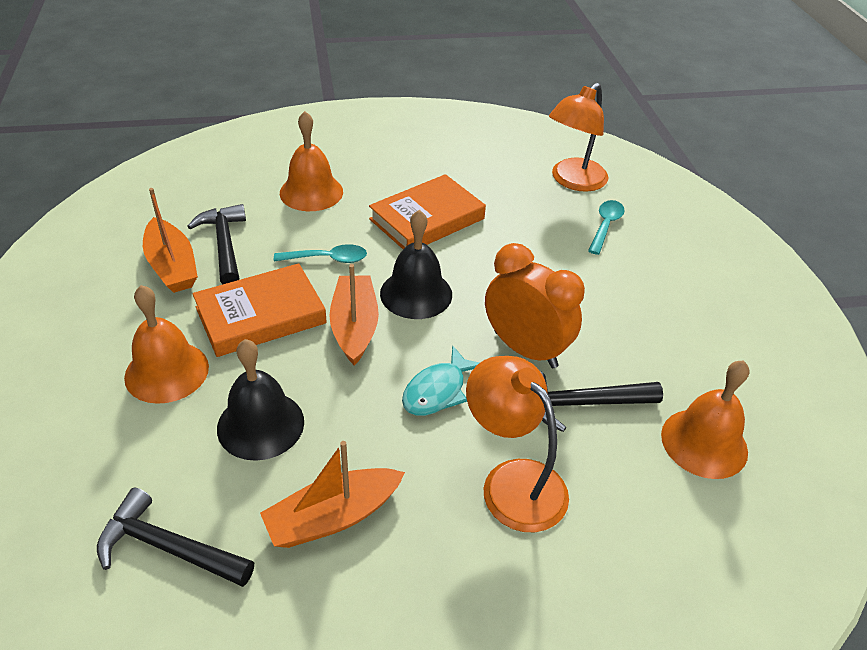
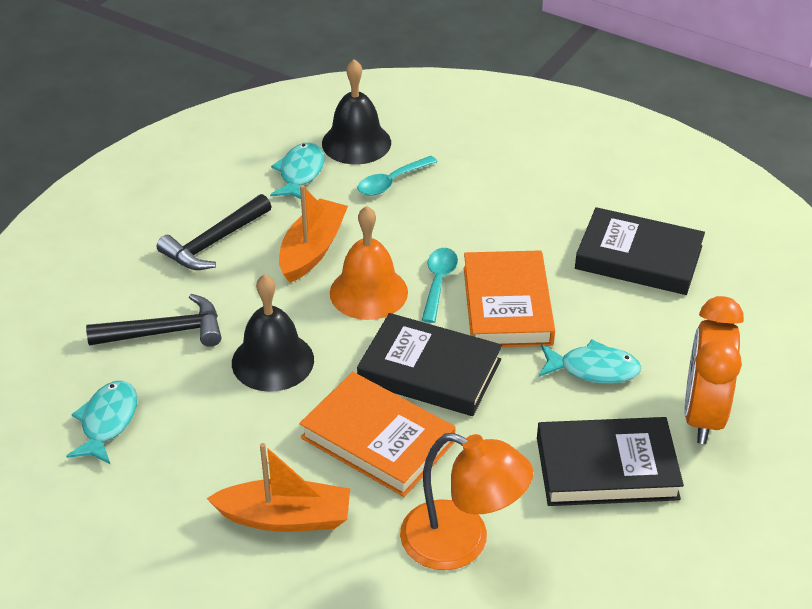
black book: 0 -> 3
black hammer: 3 -> 2
orange bell: 3 -> 1
orange boat: 3 -> 2
orange lamp: 2 -> 1
turquoise fish: 1 -> 3

